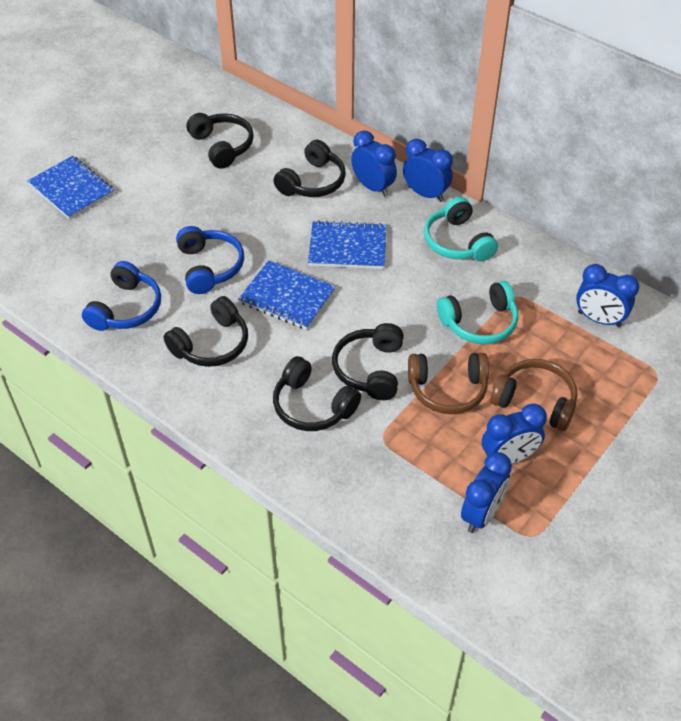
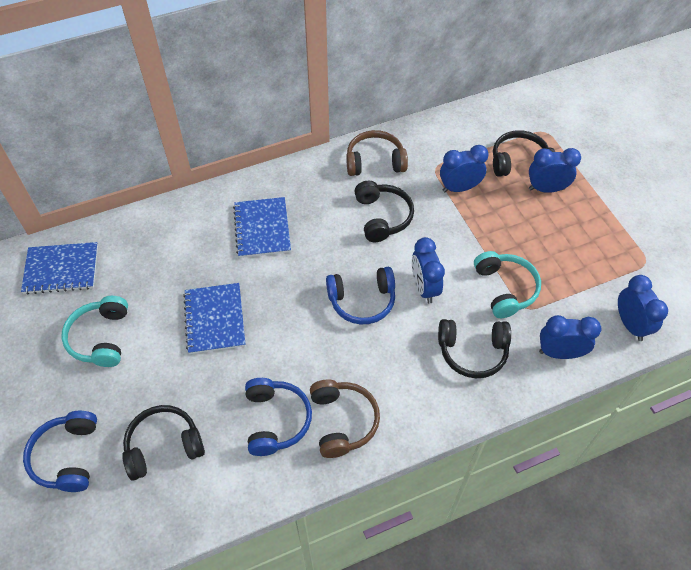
black headphones: 5 -> 4
blue headphones: 2 -> 3

